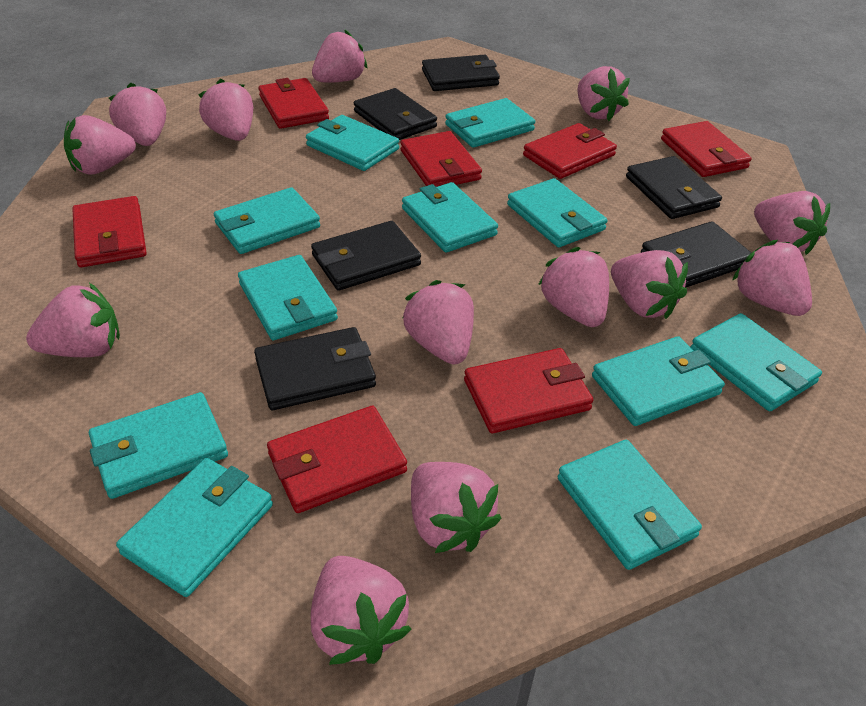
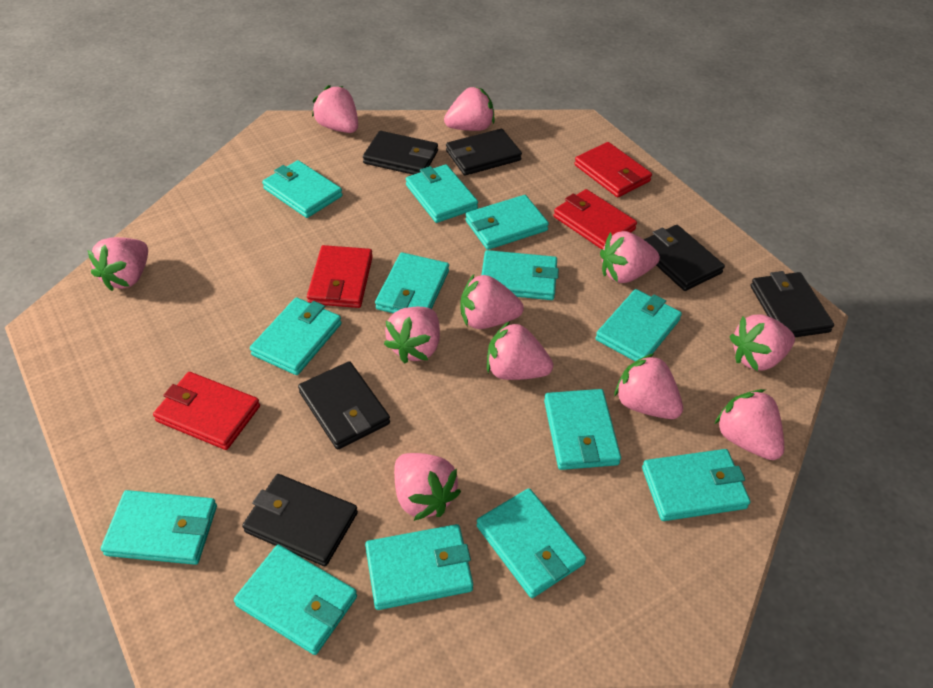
pink strawberry: 13 -> 11
red wallet: 7 -> 4
turquoise wallet: 11 -> 13

